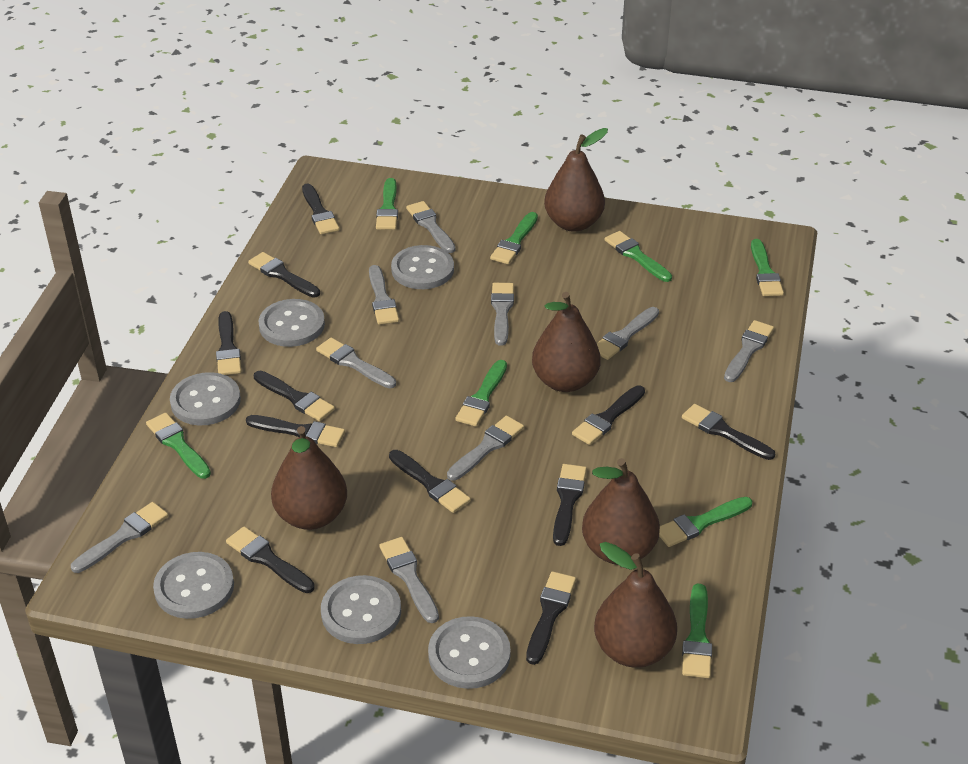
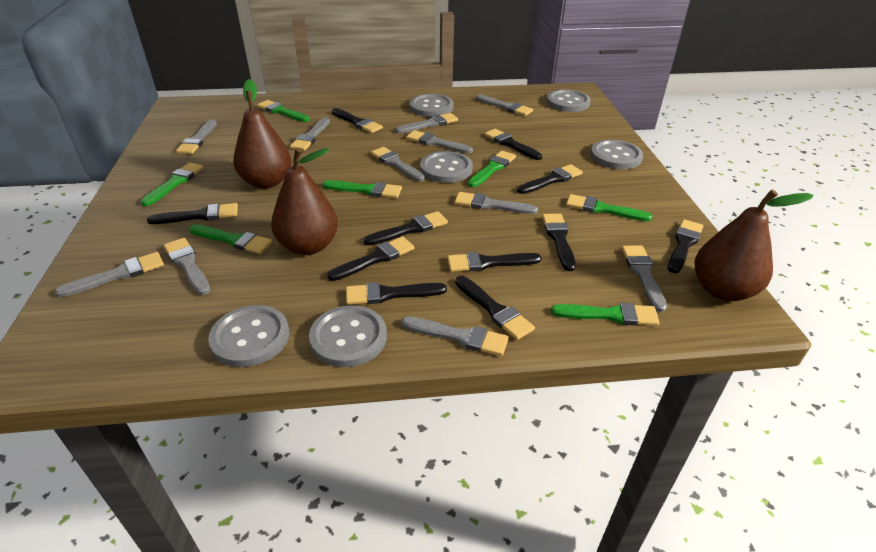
brown pear: 5 -> 3
green brush: 8 -> 7
grey brush: 9 -> 11

